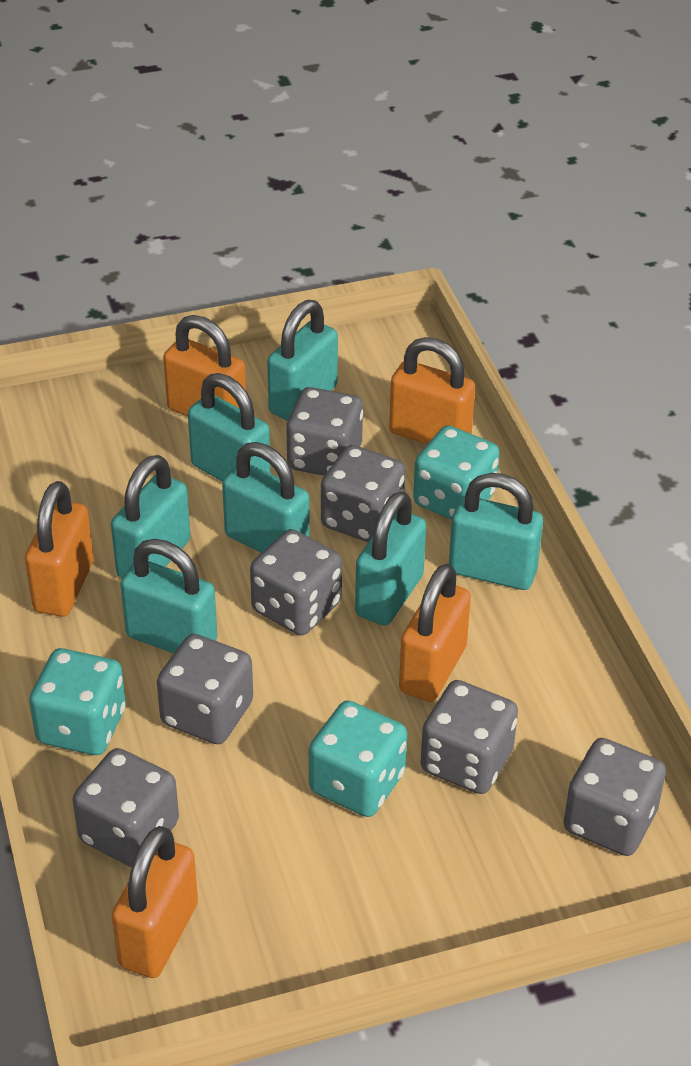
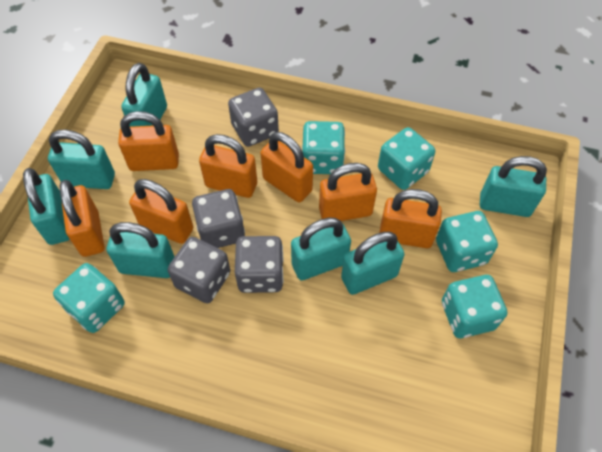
grey dice: 7 -> 4
orange padlock: 5 -> 7
turquoise dice: 3 -> 5

